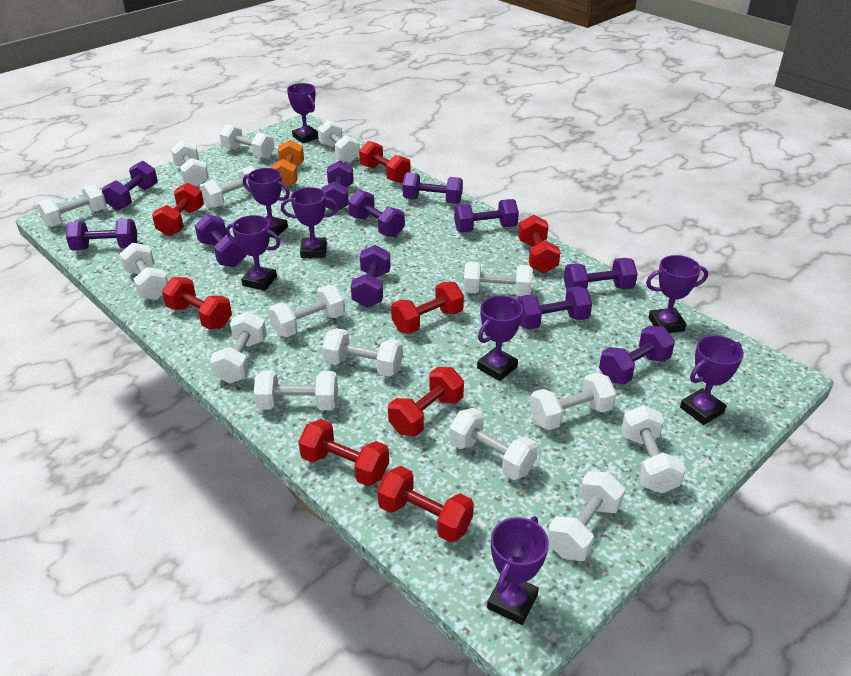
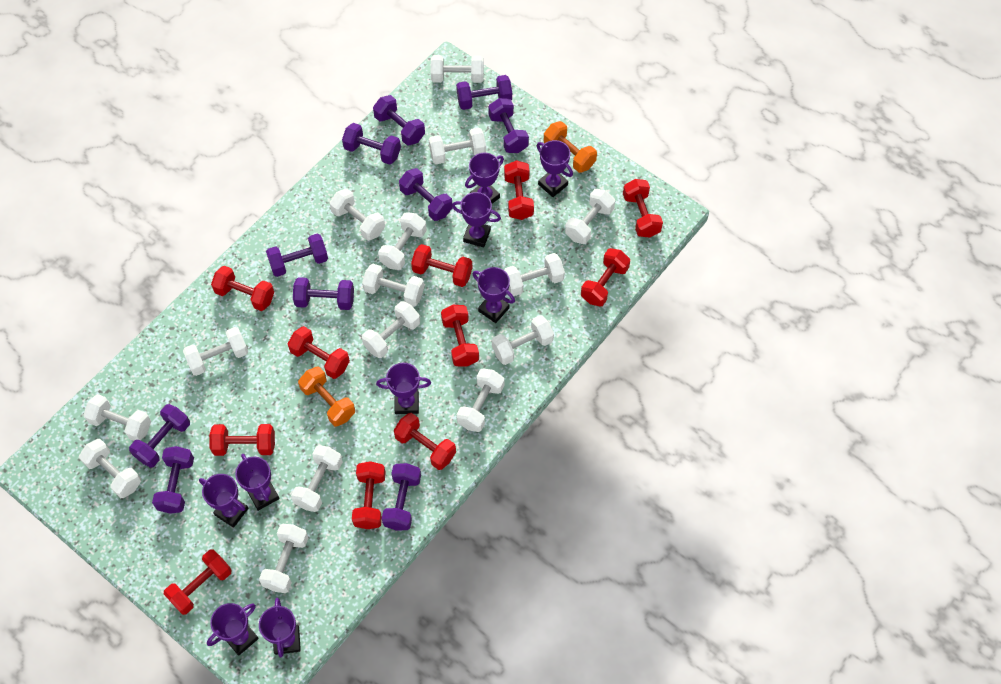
orange dumbbell: 1 -> 2
purple dumbbell: 11 -> 10
purple trophy: 8 -> 9
red dumbbell: 8 -> 11

